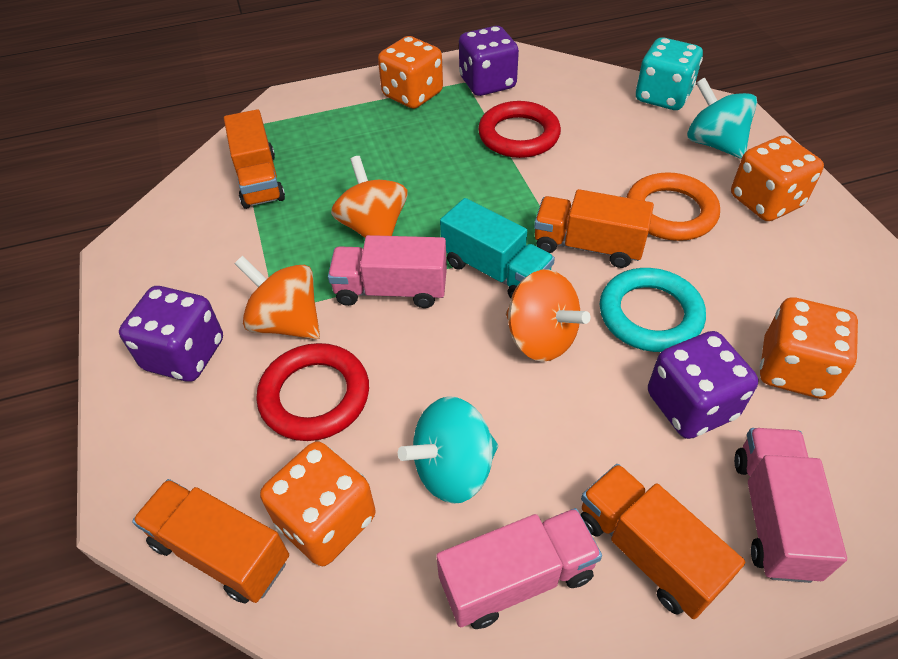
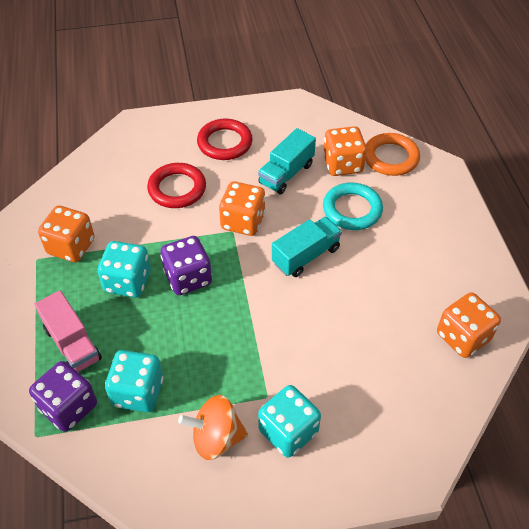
orange spinning top: 3 -> 1
orange truck: 4 -> 0
pink truck: 3 -> 1
purple dice: 3 -> 2
turquoise dice: 1 -> 3
turquoise spinning top: 2 -> 0
turquoise truck: 1 -> 2

